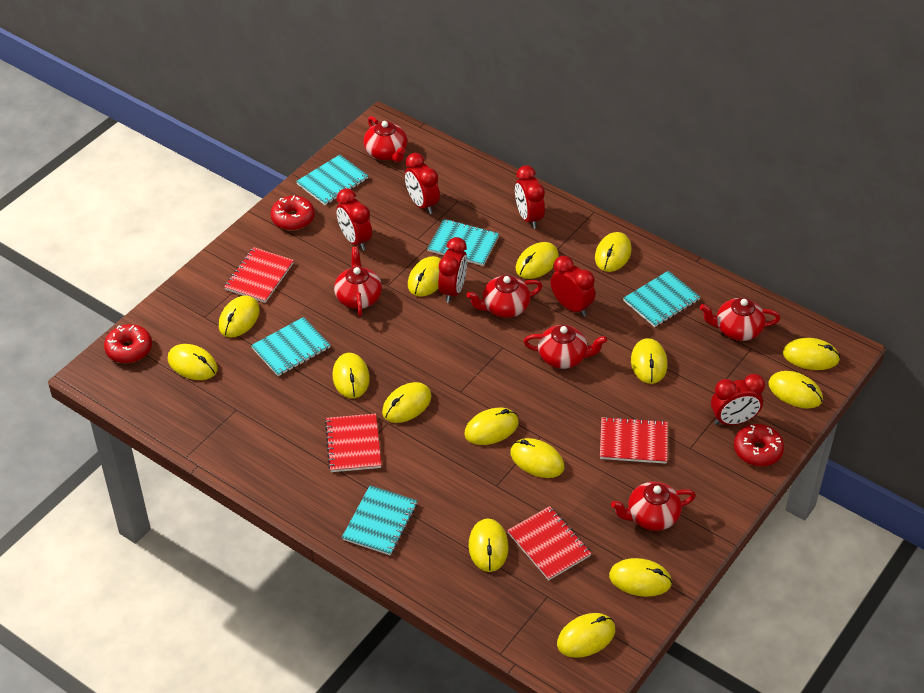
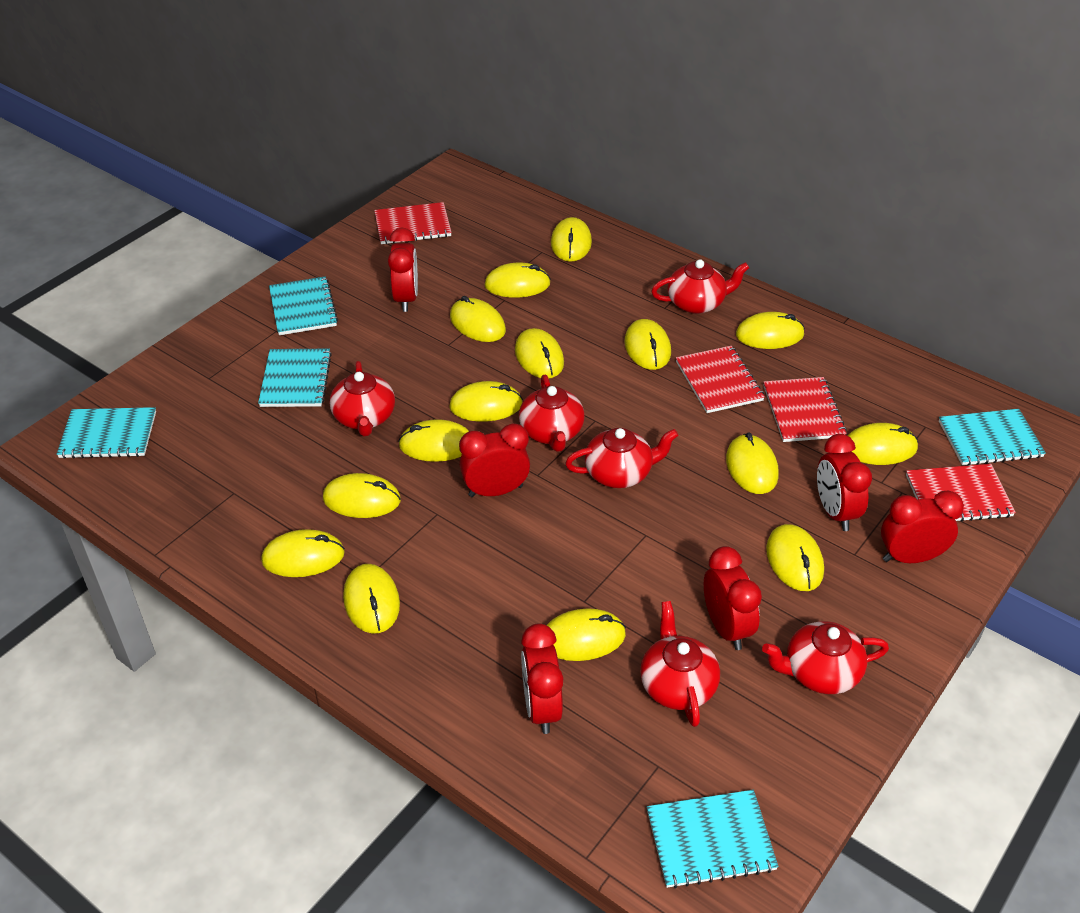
red donut: 3 -> 0

